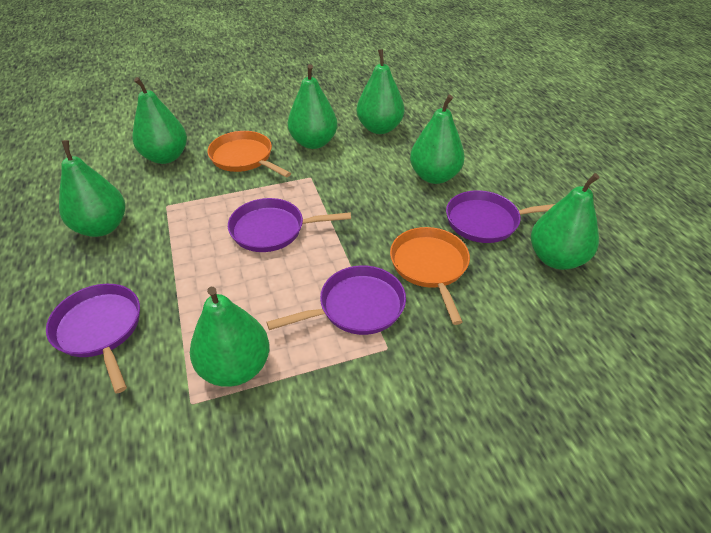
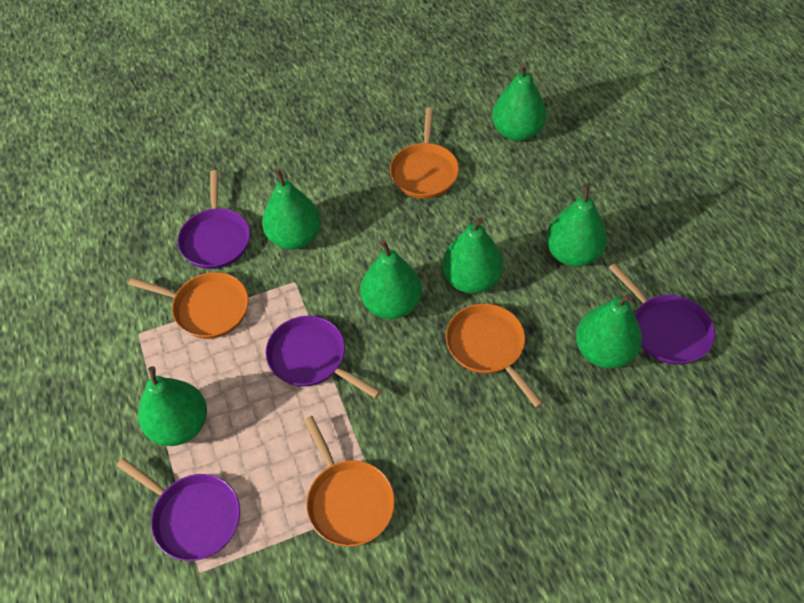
orange pan: 2 -> 4

